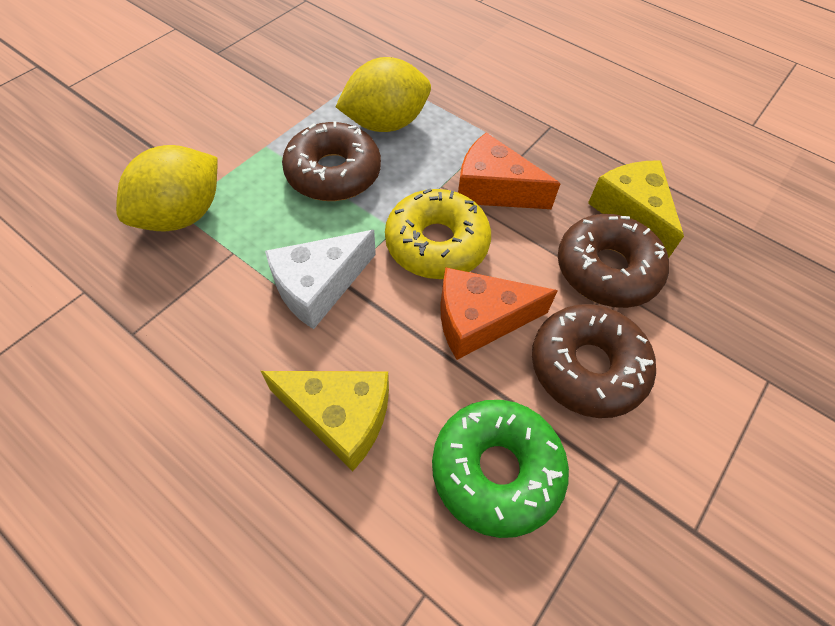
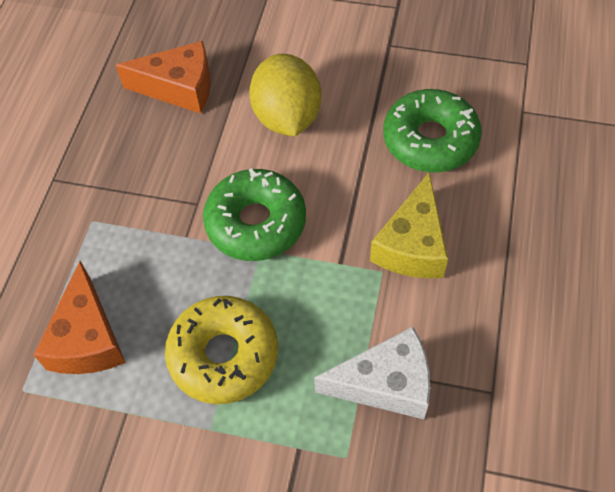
brown donut: 3 -> 0
green donut: 1 -> 2
yellow cheese: 2 -> 1
yellow lemon: 2 -> 1

